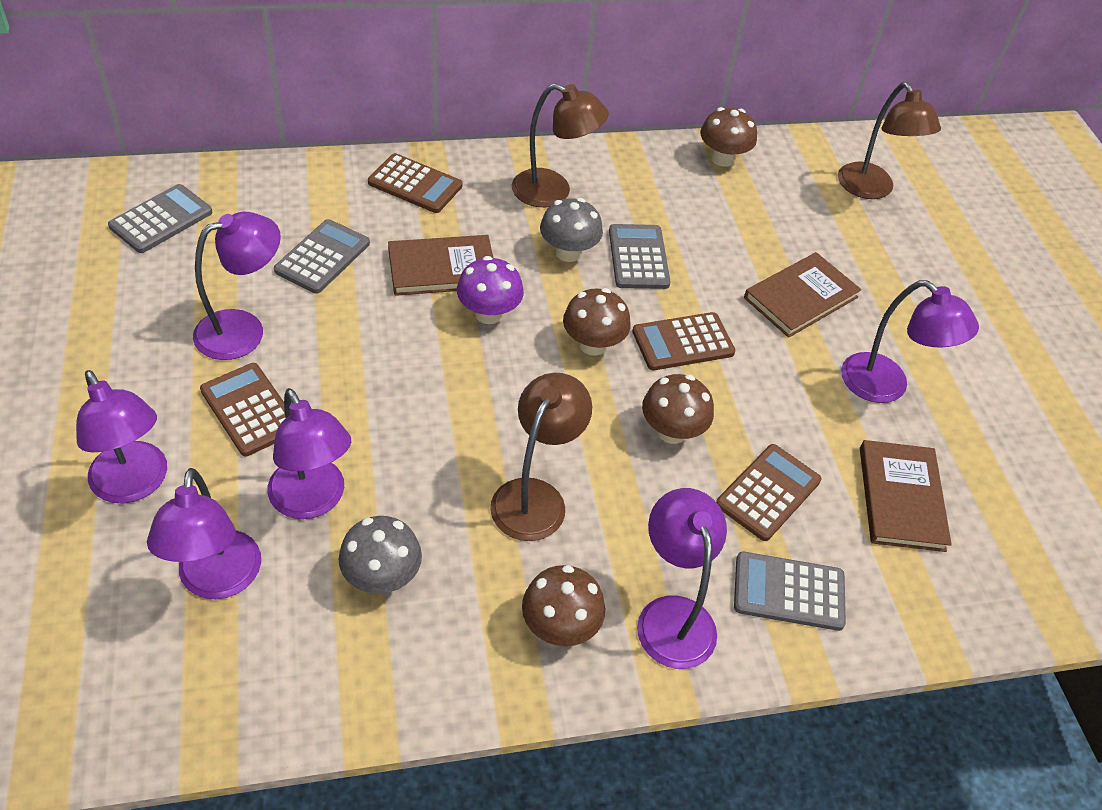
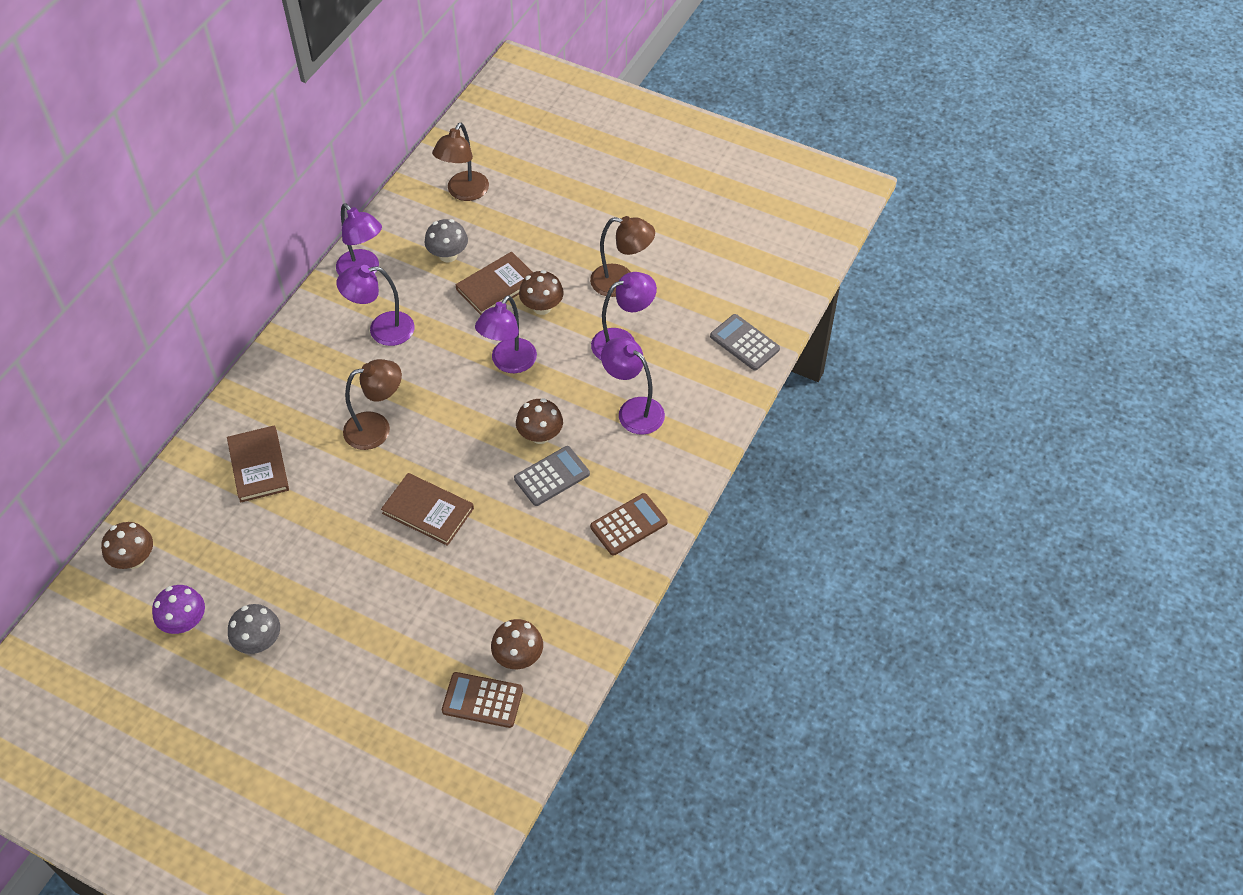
brown calculator: 4 -> 2
grey calculator: 4 -> 2
purple lamp: 6 -> 5

